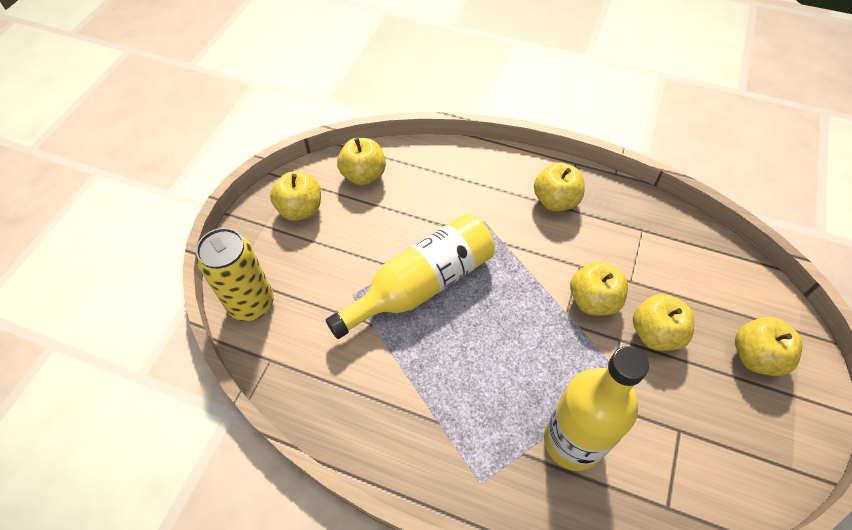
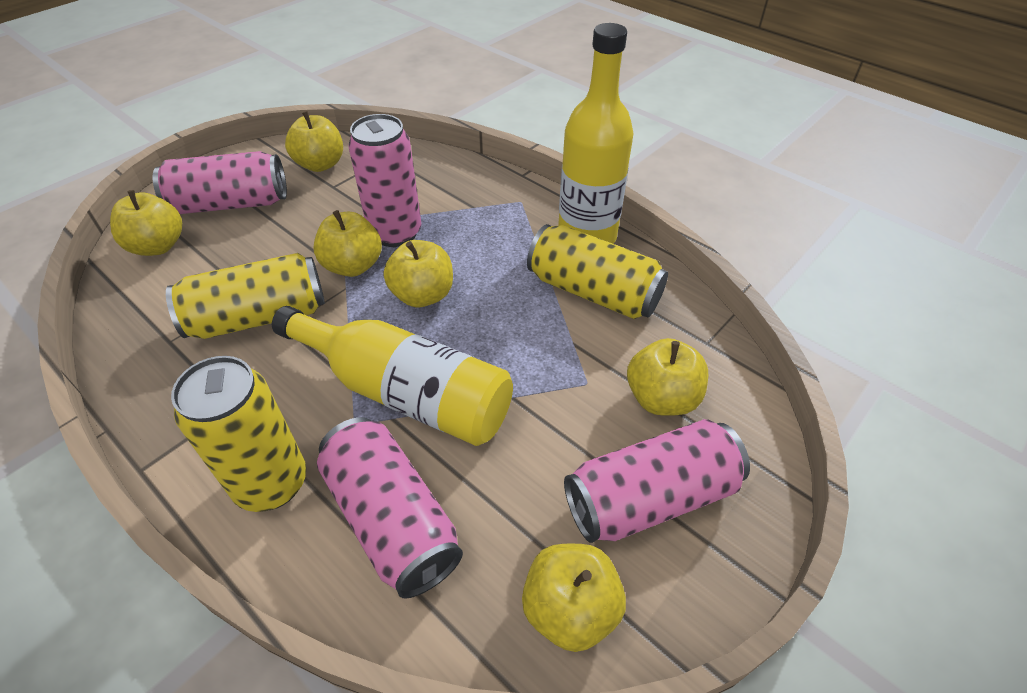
pink can: 0 -> 4
yellow can: 1 -> 3

